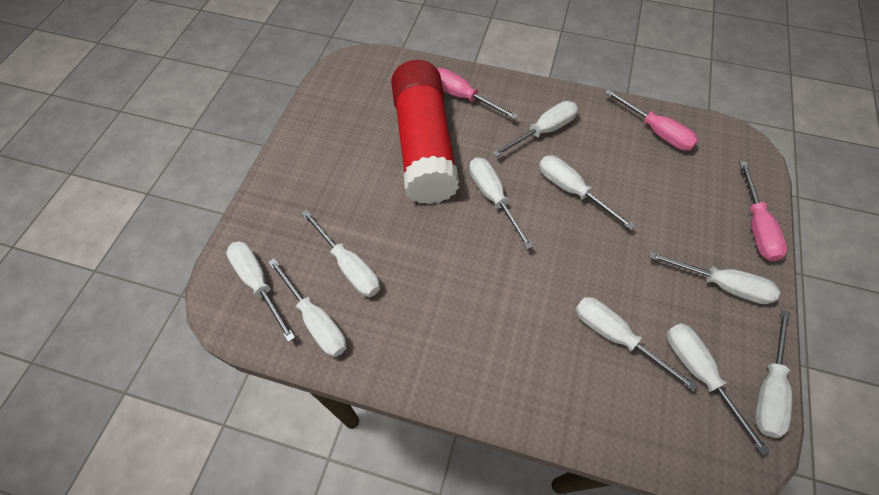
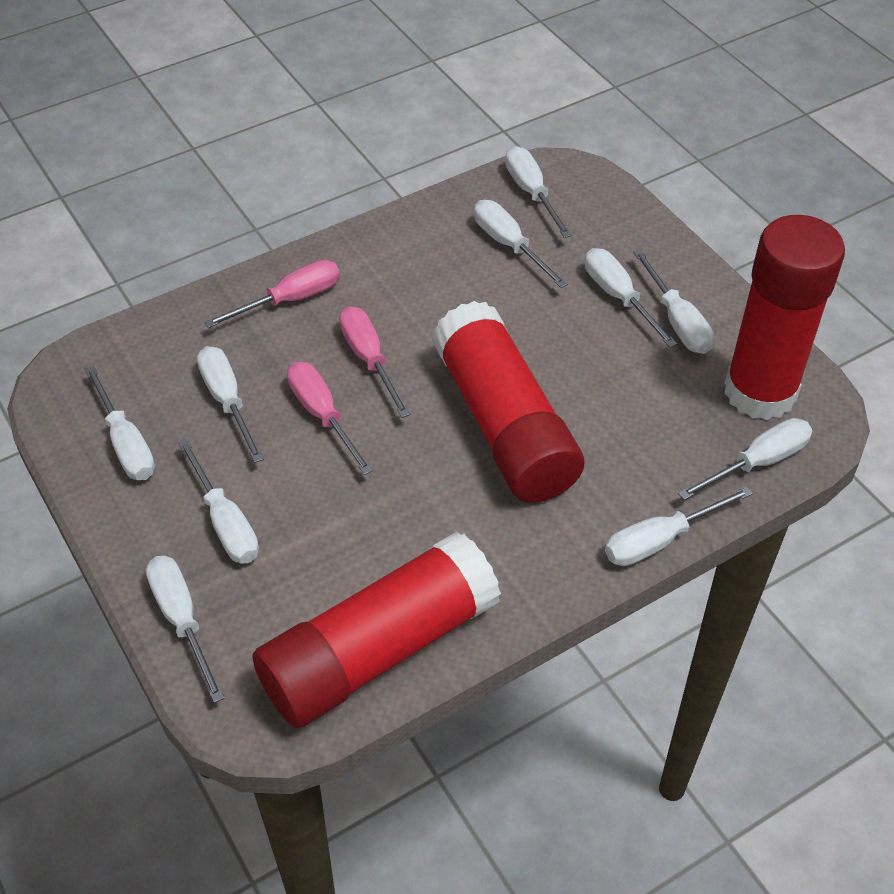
red glue stick: 1 -> 3

